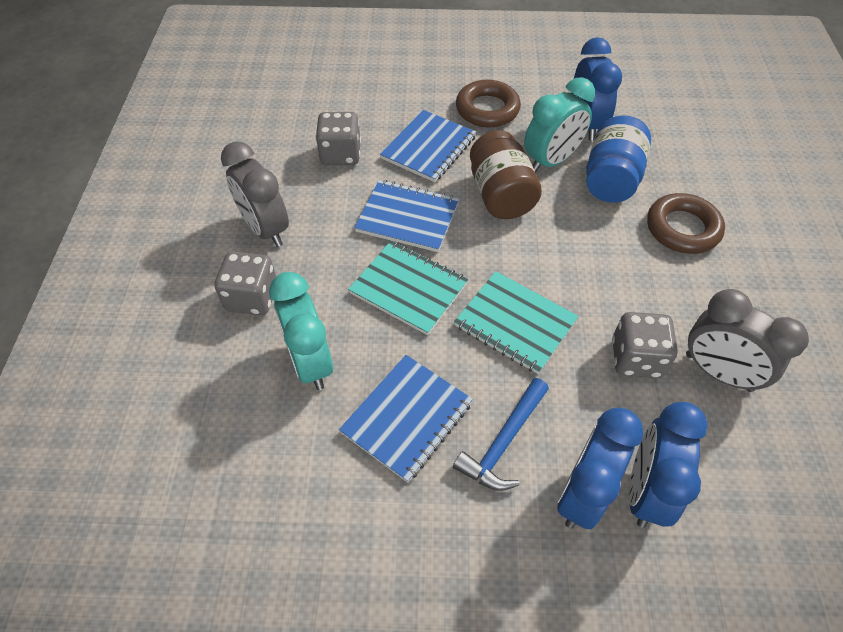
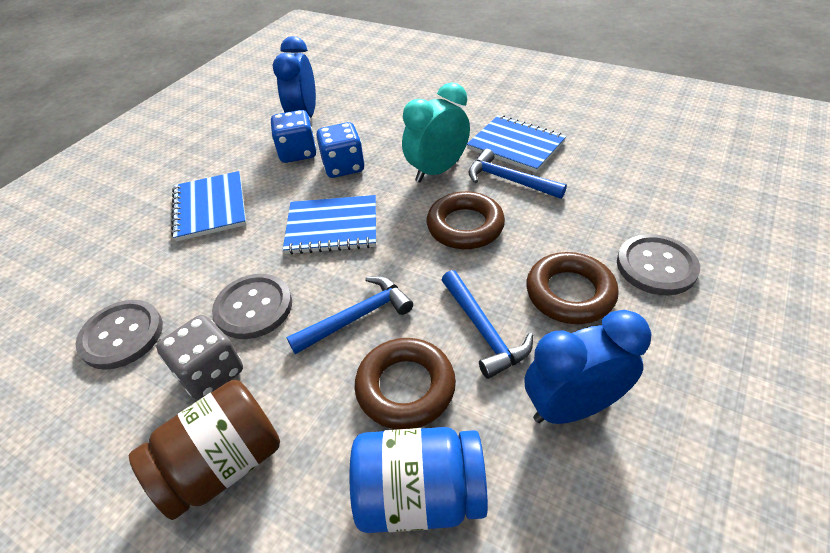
blue clock: 3 -> 2
blue dice: 0 -> 2
blue hammer: 1 -> 3
brown ring: 2 -> 3
grey button: 0 -> 3
grey clock: 2 -> 0
grey dice: 3 -> 1
turquoise clock: 2 -> 1
turquoise notebook: 2 -> 0

